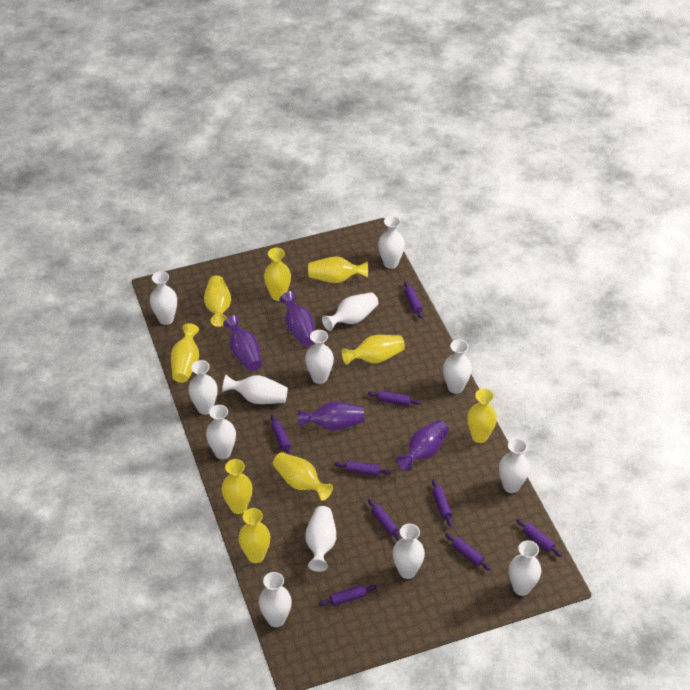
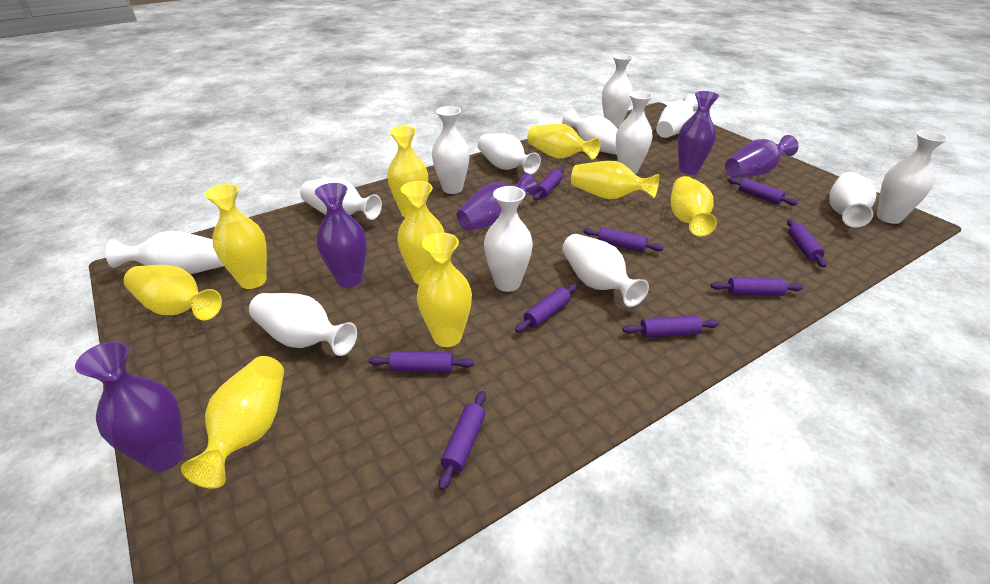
purple vase: 4 -> 5

